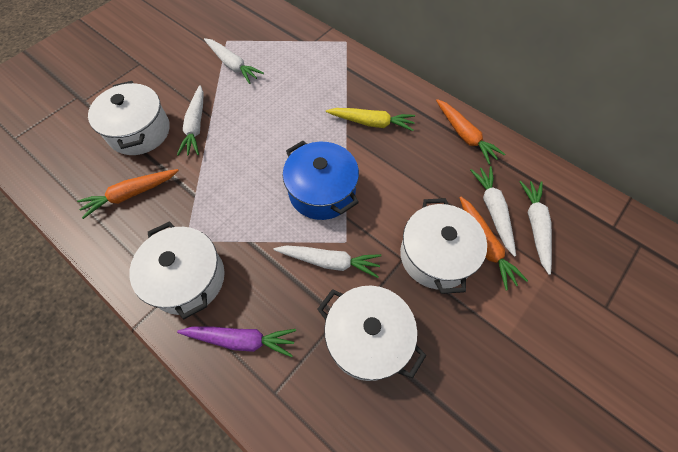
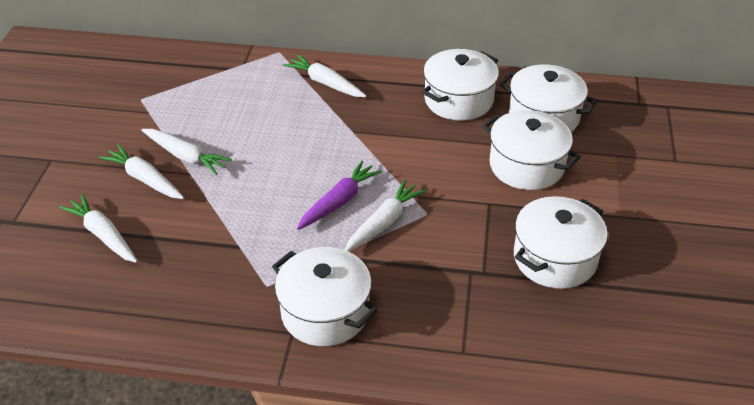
blue pot: 1 -> 0
orange carrot: 3 -> 0
white pot: 4 -> 5
yellow carrot: 1 -> 0

